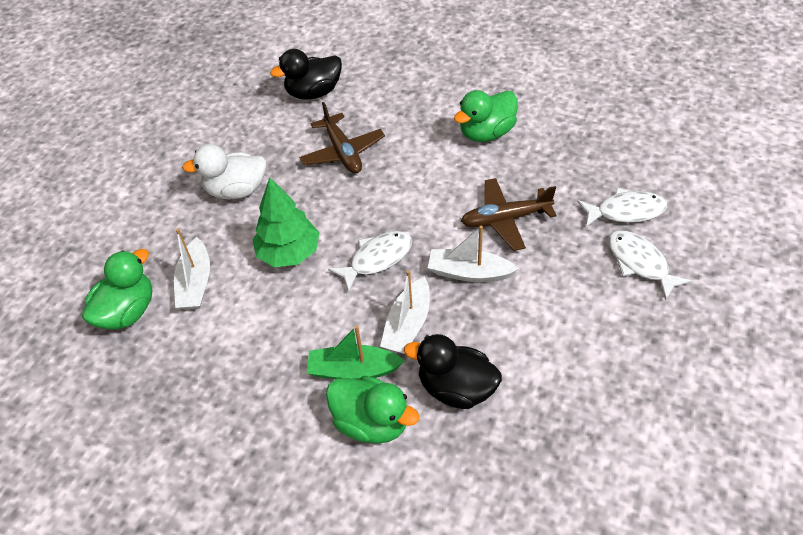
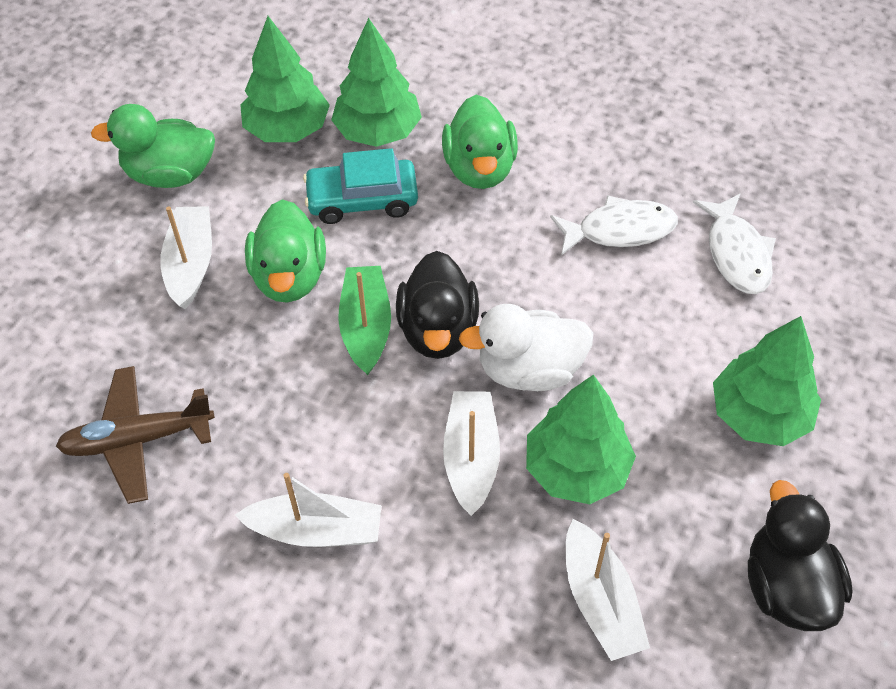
brown plane: 2 -> 1
green tree: 1 -> 4
turquoise car: 0 -> 1
white boat: 3 -> 4
white fish: 3 -> 2

